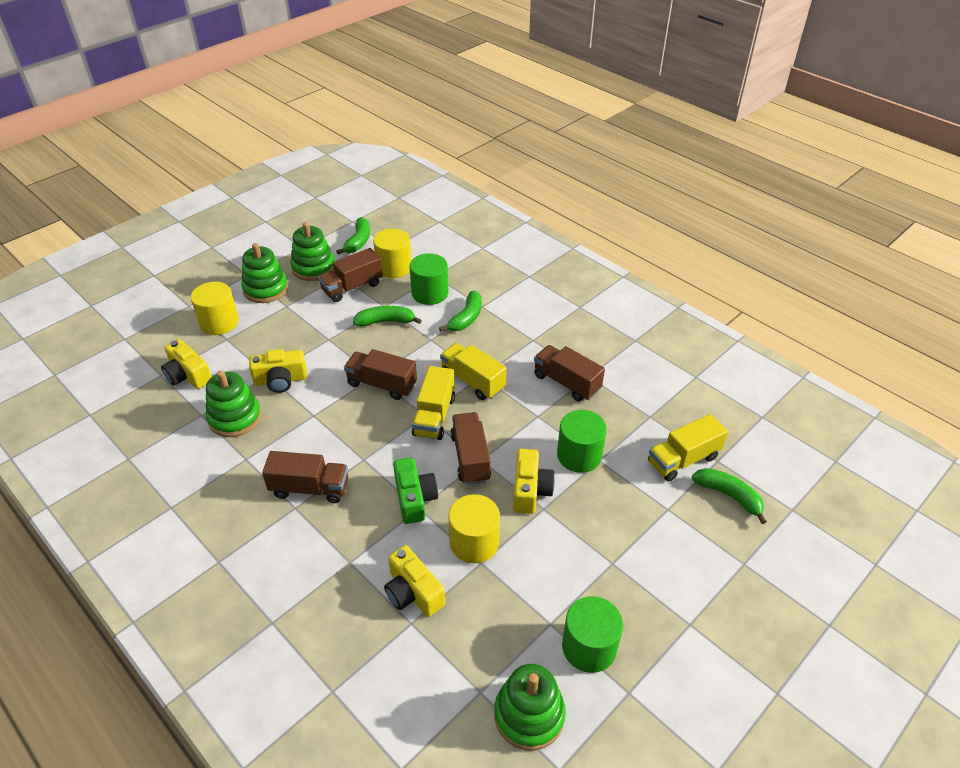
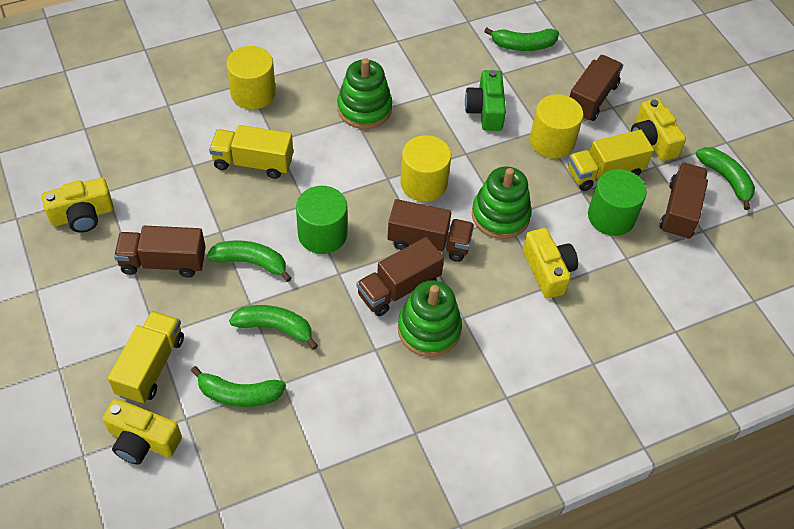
green banana: 4 -> 5
green cylinder: 3 -> 2
green stacking toy: 4 -> 3

